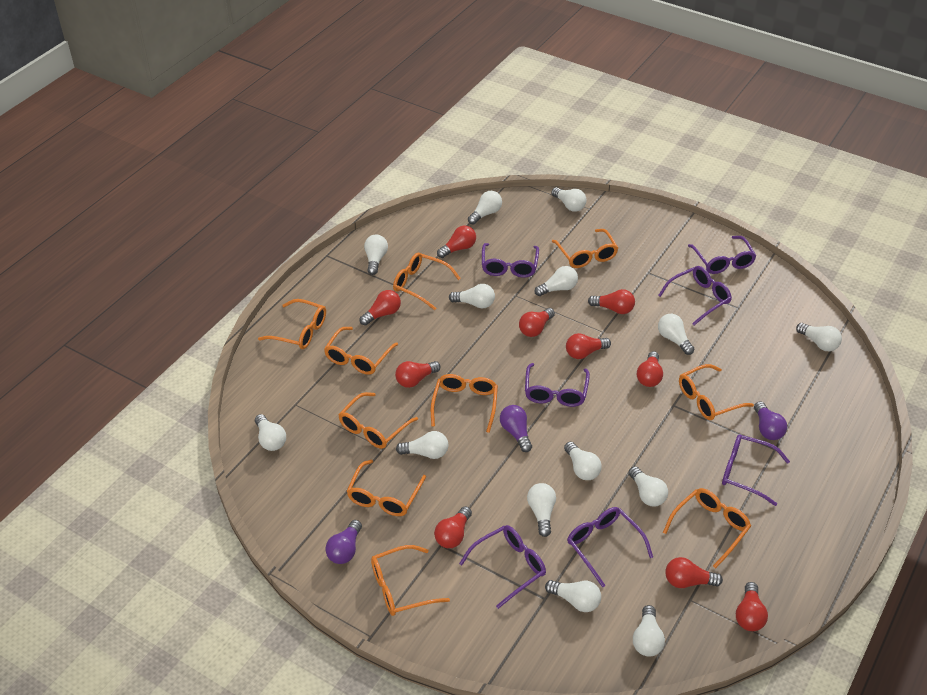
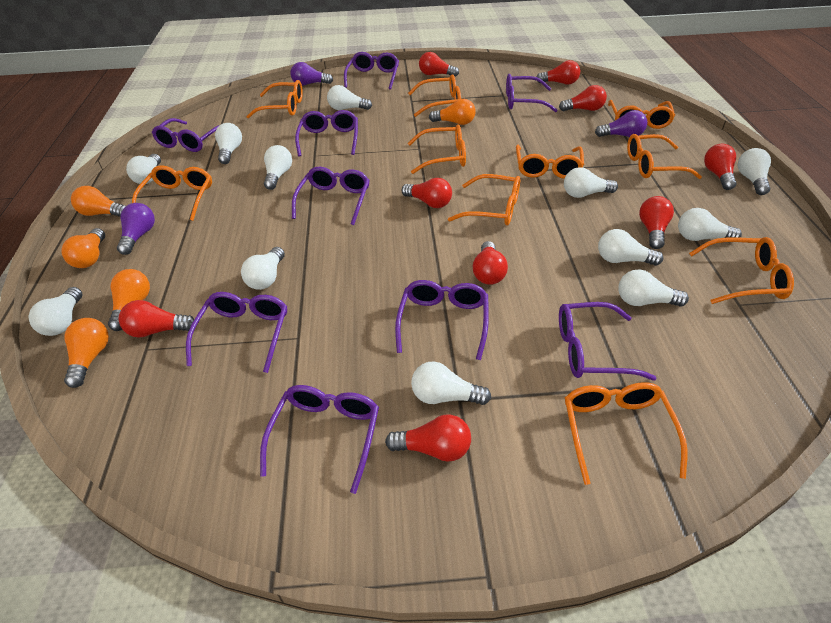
orange light bulb: 0 -> 5
purple glasses: 7 -> 9
red light bulb: 10 -> 9
white light bulb: 14 -> 12

